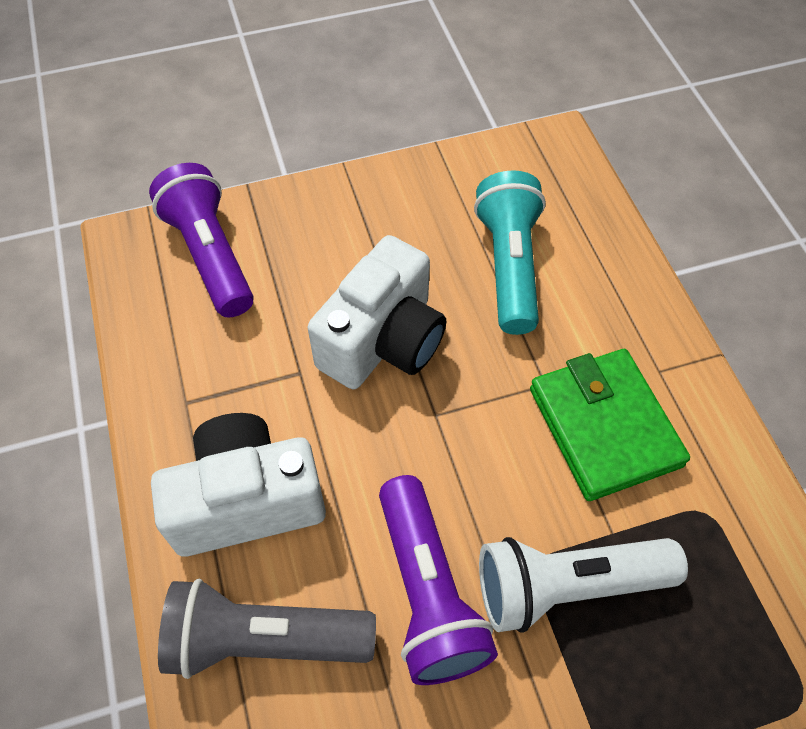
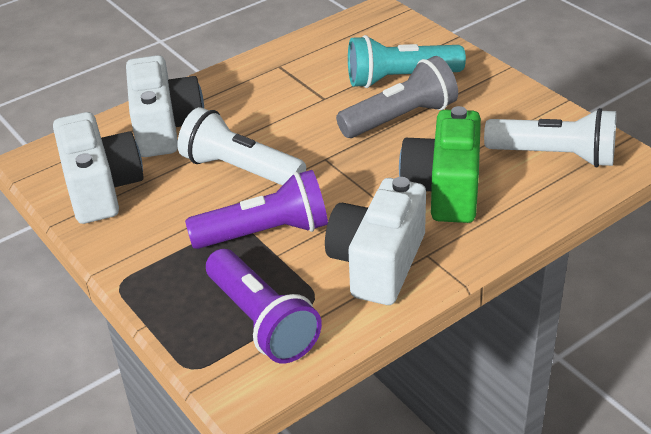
green camera: 0 -> 1
green wallet: 1 -> 0
white camera: 2 -> 3
white flashlight: 1 -> 2

